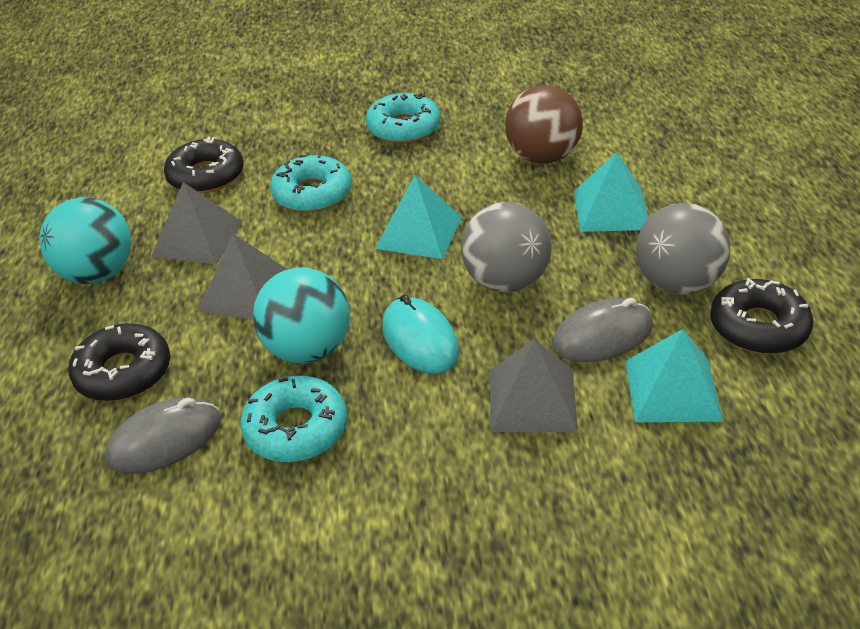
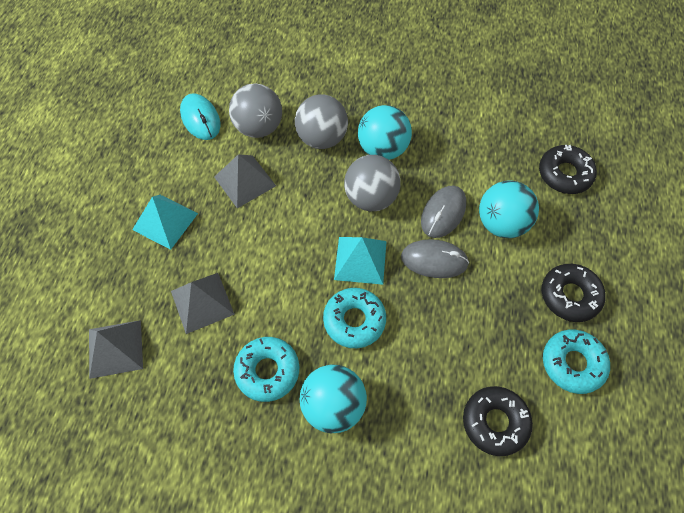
brown ball: 1 -> 0
grey ball: 2 -> 3
turquoise ball: 2 -> 3
turquoise pyramid: 3 -> 2

